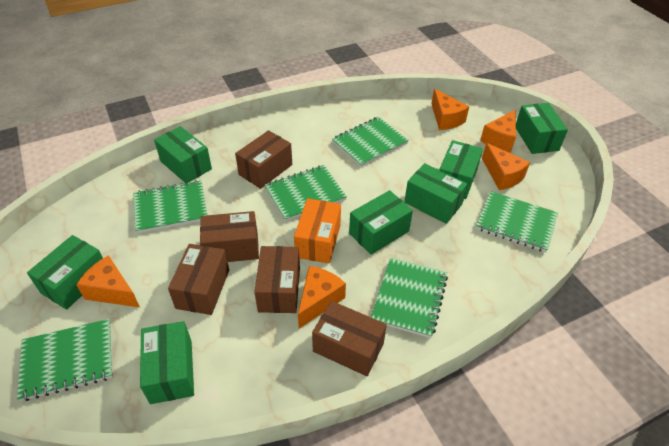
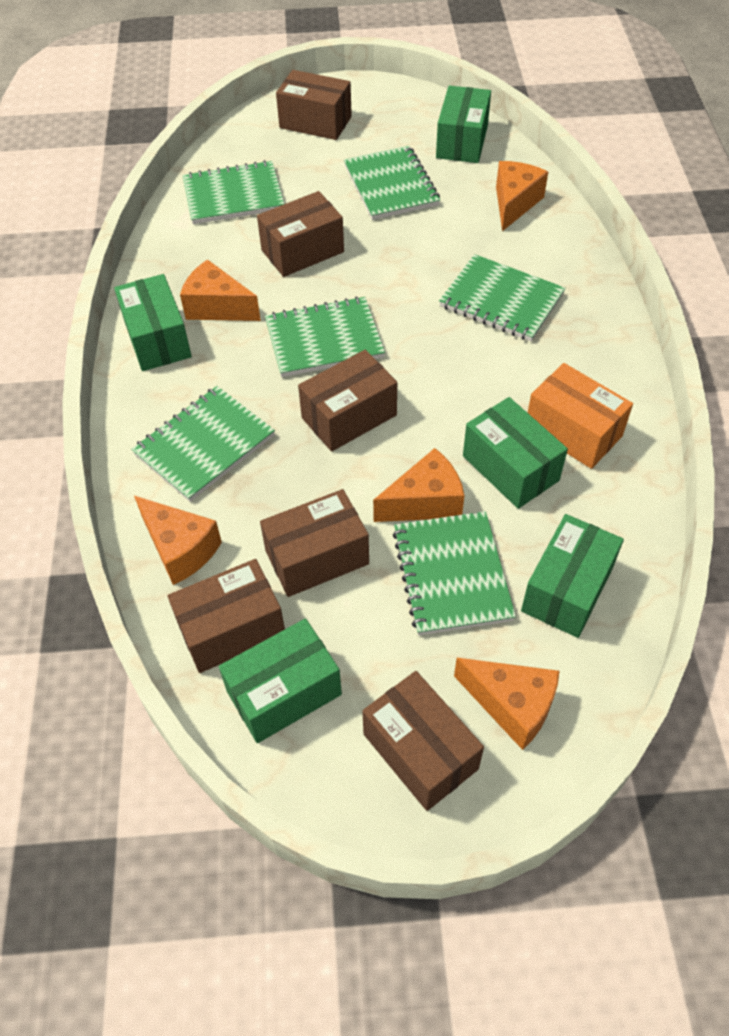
brown box: 5 -> 6
green box: 7 -> 5

